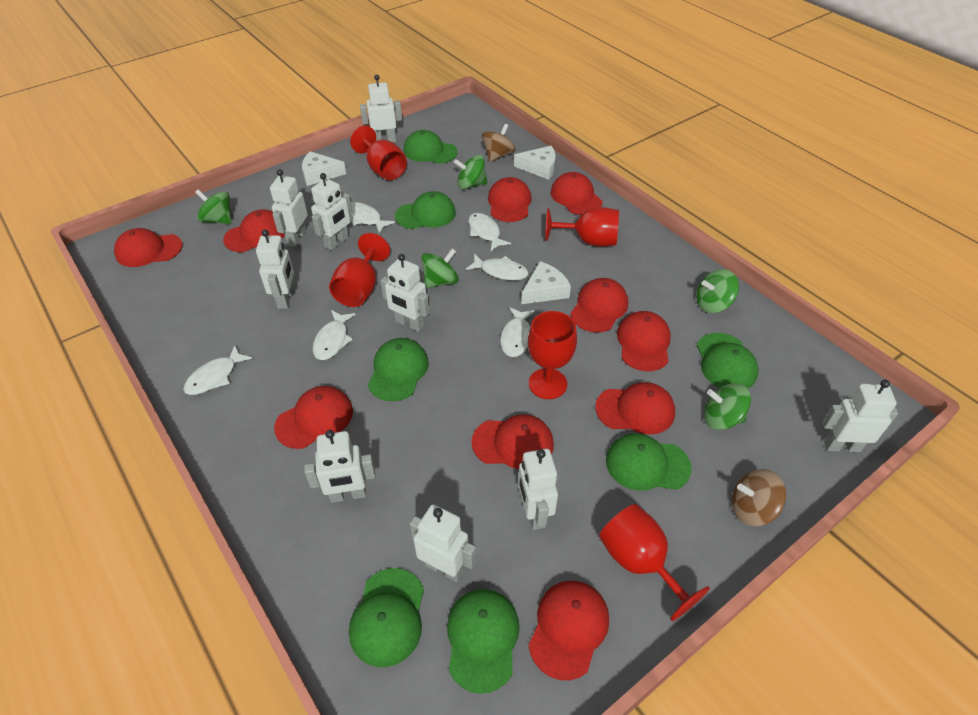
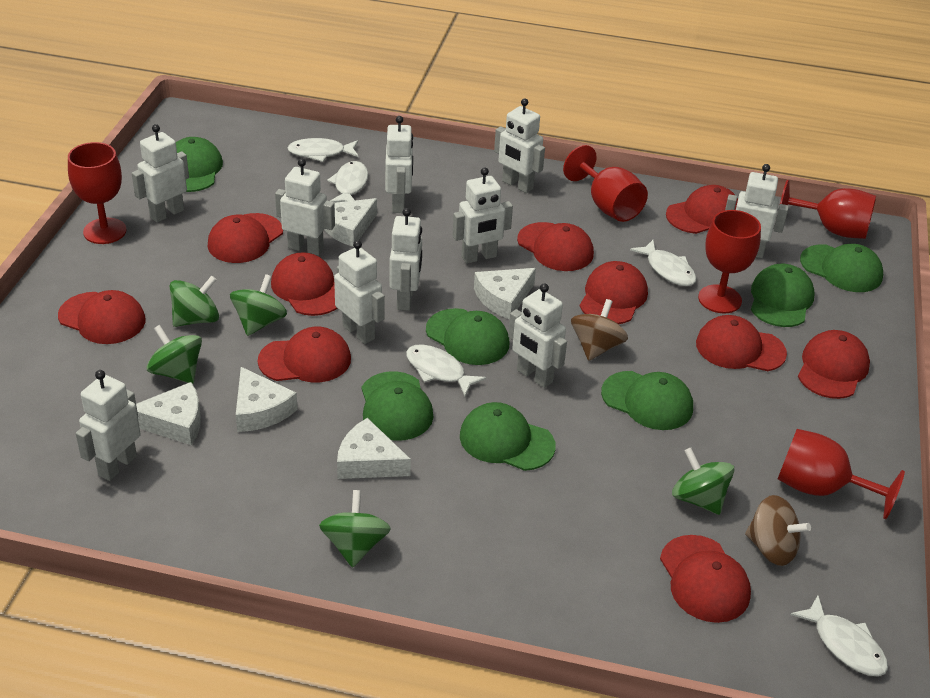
white cheese: 3 -> 5
white fish: 6 -> 5
white robot: 9 -> 10

